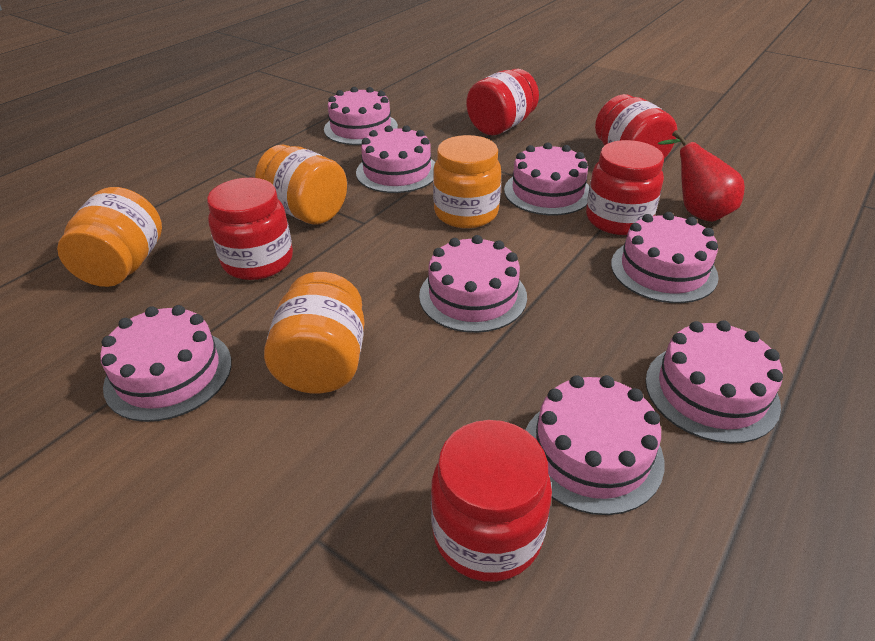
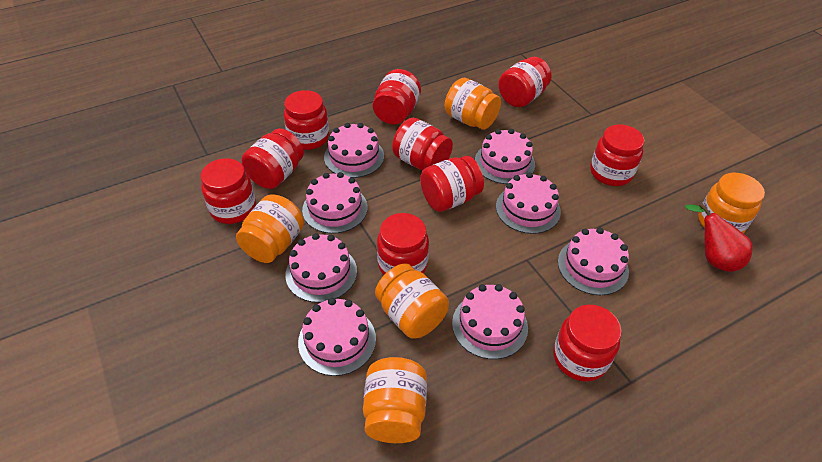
orange jar: 4 -> 5
red jar: 5 -> 10

